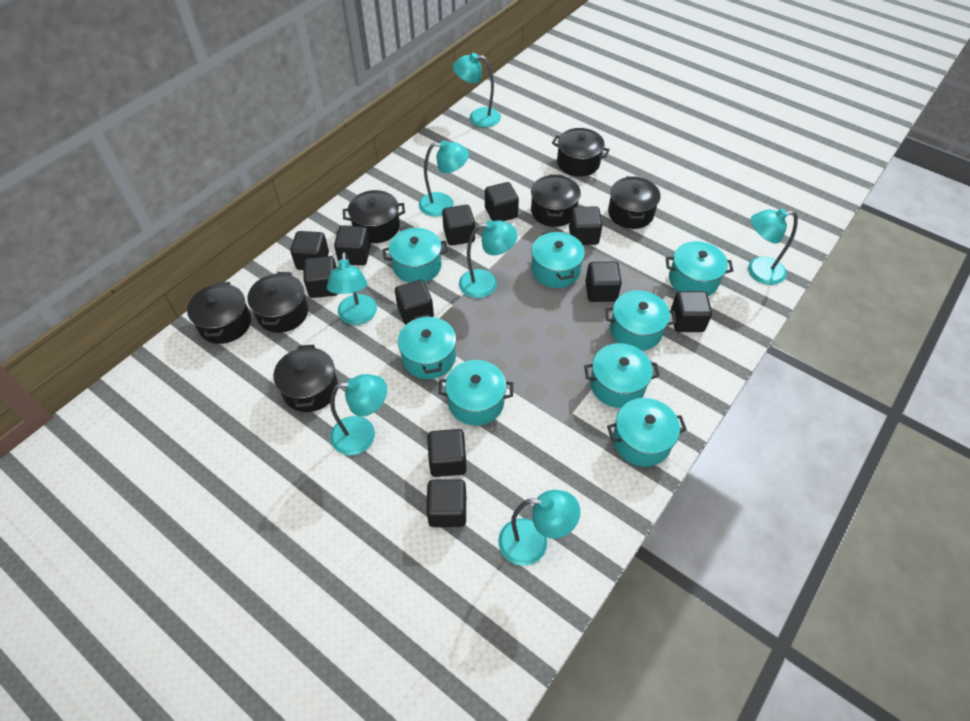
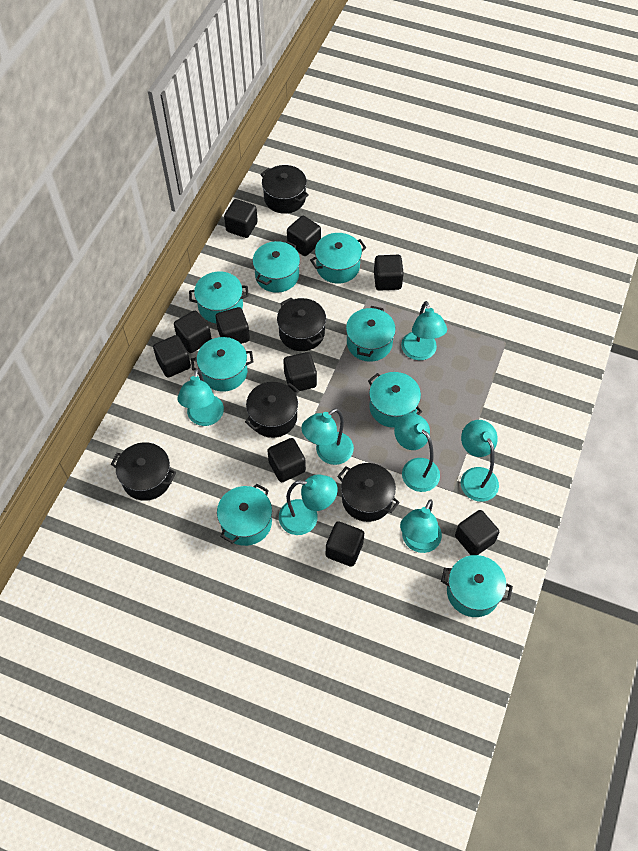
black cube: 11 -> 10
black pot: 7 -> 5

